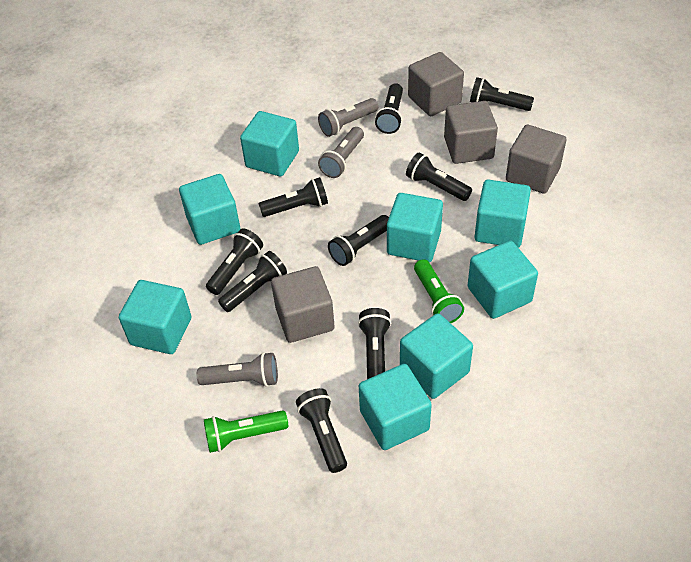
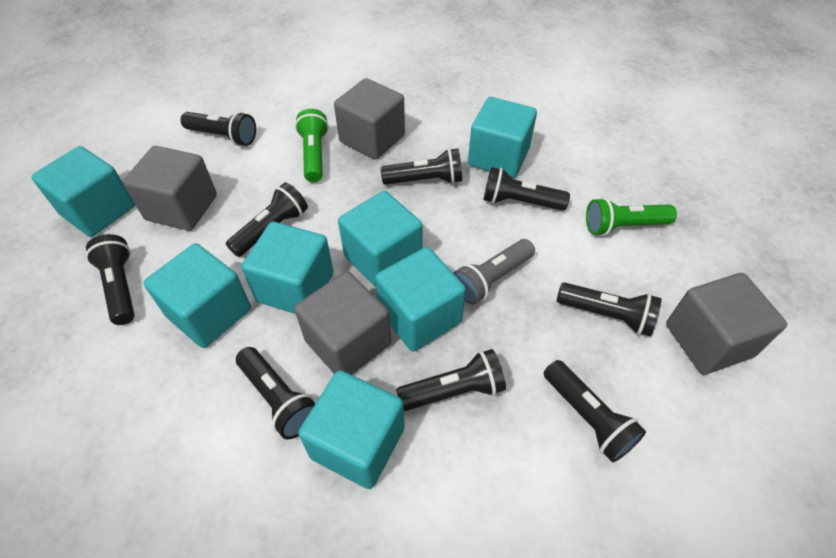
grey flashlight: 3 -> 1
turquoise cube: 8 -> 7

